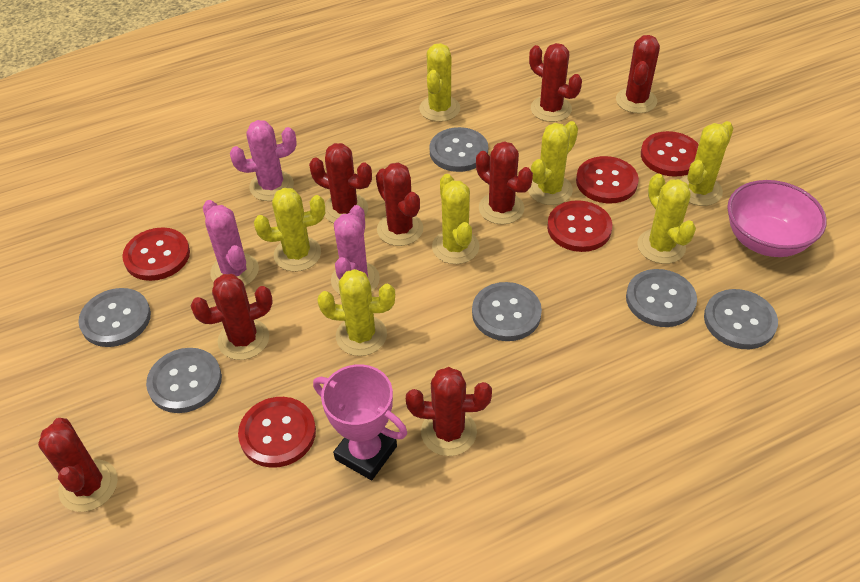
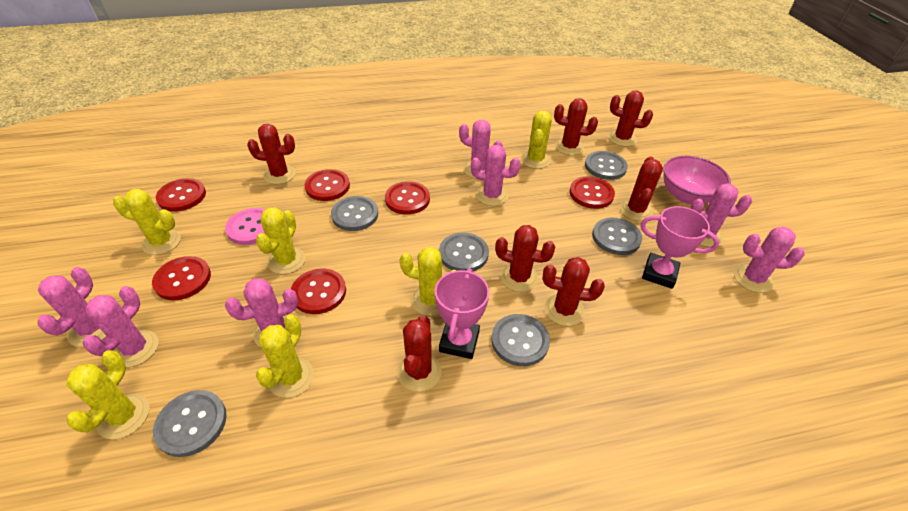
pink button: 0 -> 1
pink cactus: 3 -> 7
pink trophy: 1 -> 2
red button: 5 -> 6
red cactus: 8 -> 7
yellow cactus: 7 -> 6

